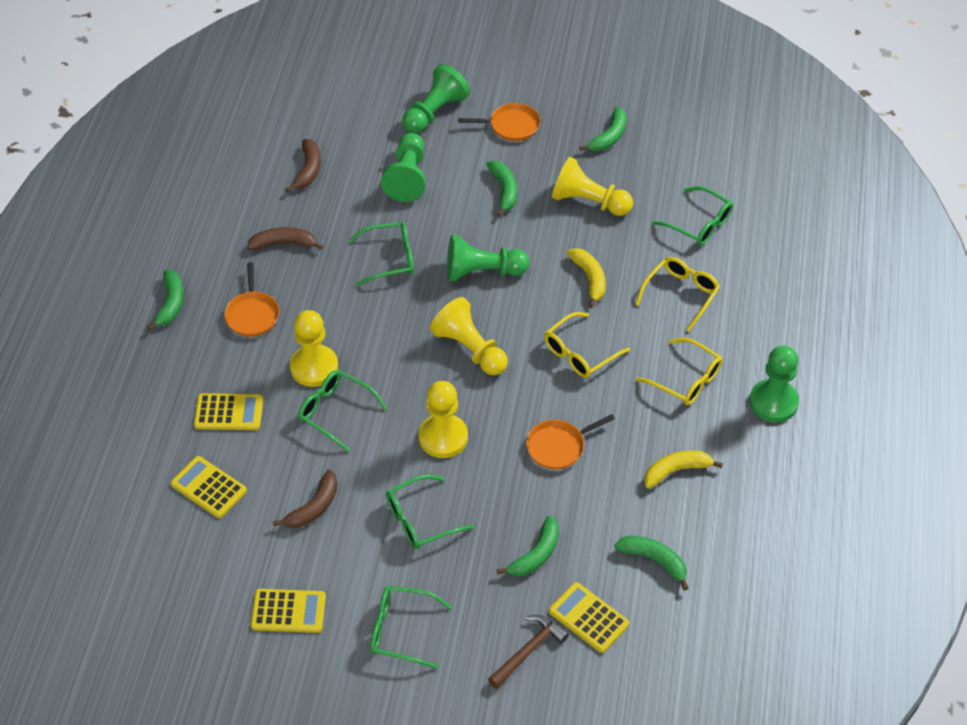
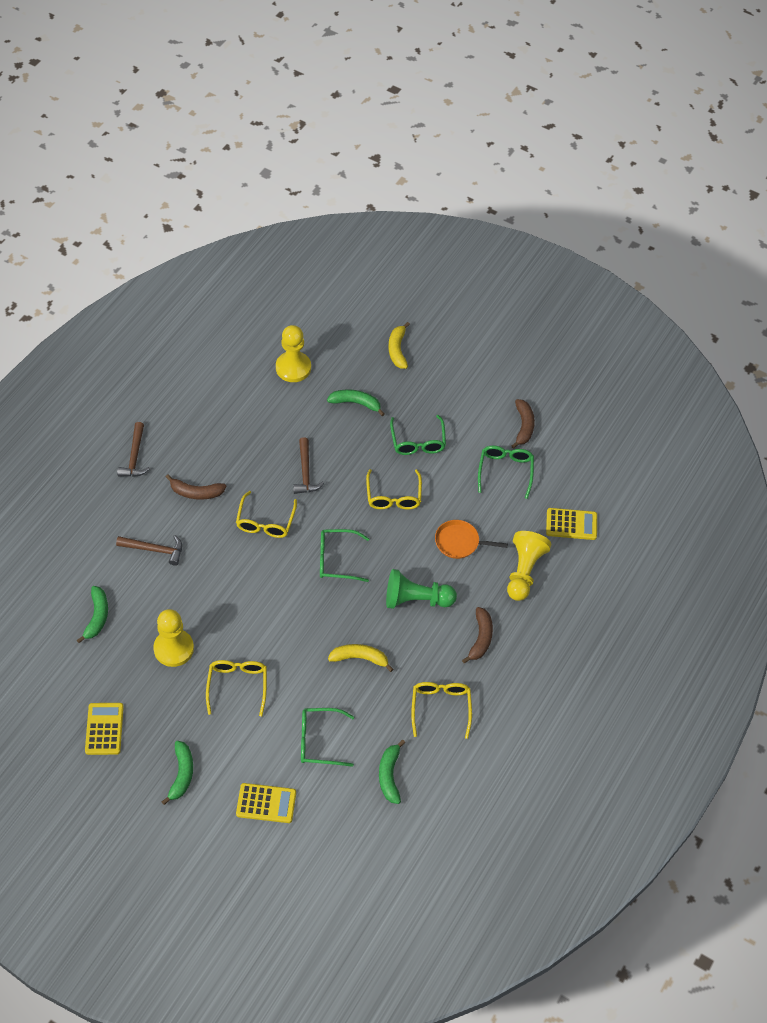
brown hammer: 1 -> 3
green banana: 5 -> 4
green glasses: 5 -> 4
green pawn: 4 -> 1
orange pan: 3 -> 1
yellow calculator: 4 -> 3
yellow glasses: 3 -> 4
yellow pawn: 4 -> 3

